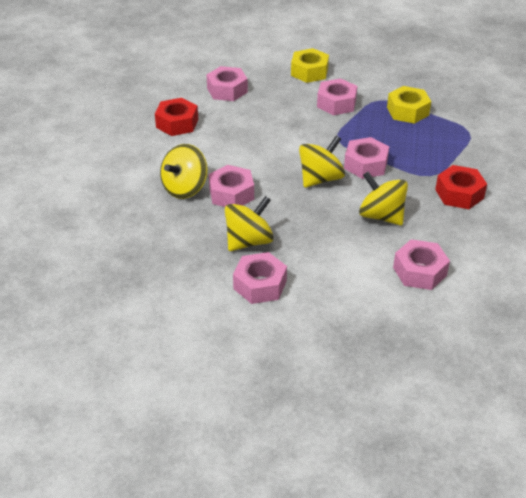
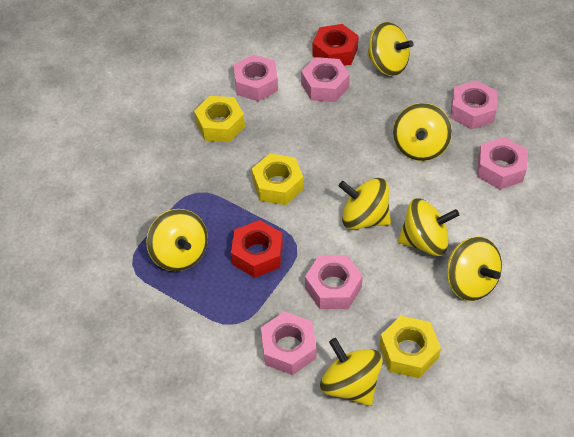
yellow nut: 2 -> 3
yellow spinning top: 4 -> 7

